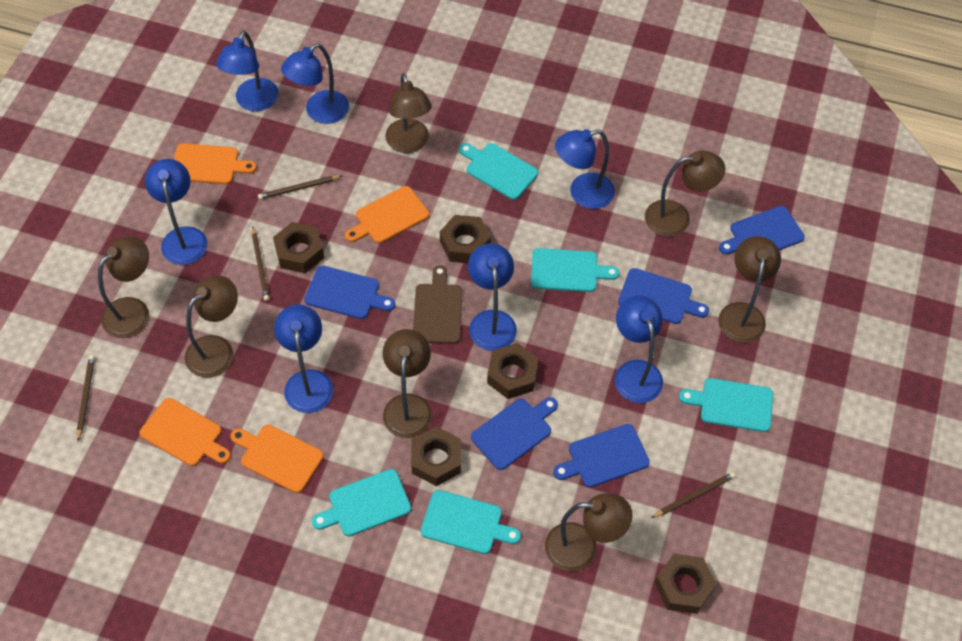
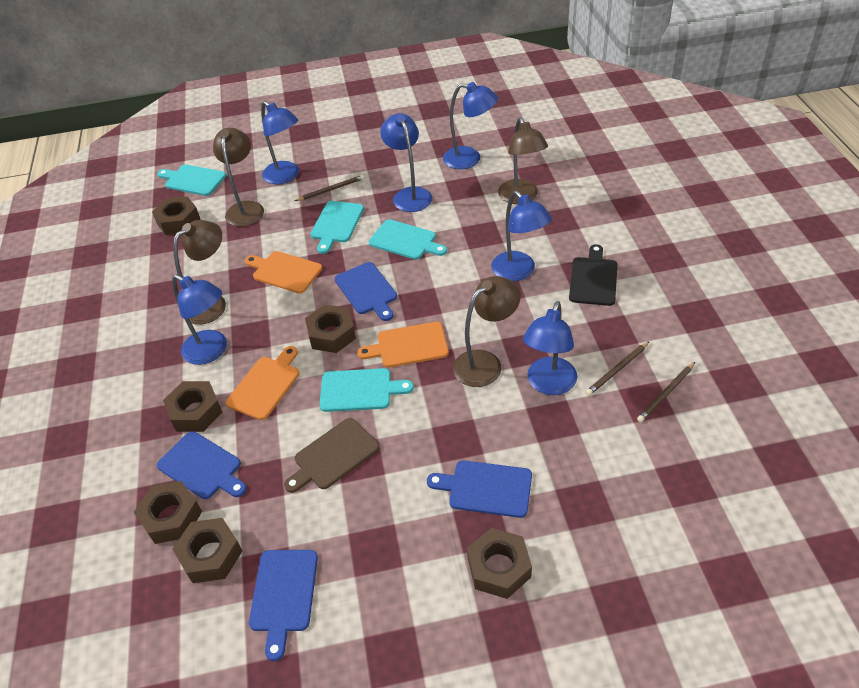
black cutting board: 0 -> 1
blue cutting board: 5 -> 4
blue lamp: 7 -> 6
brown lamp: 7 -> 4
brown nut: 5 -> 6
brown pencil: 4 -> 3
orange cutting board: 4 -> 3
turquoise cutting board: 5 -> 4

